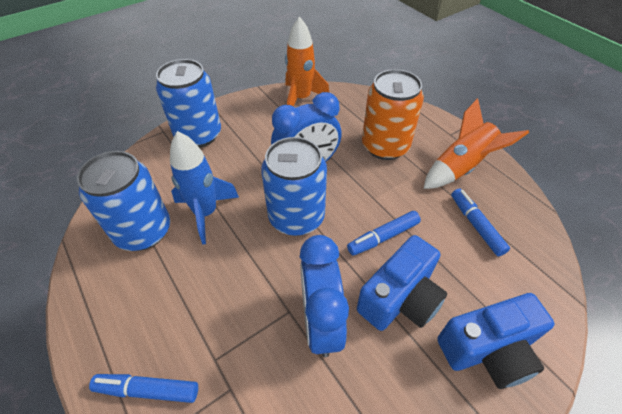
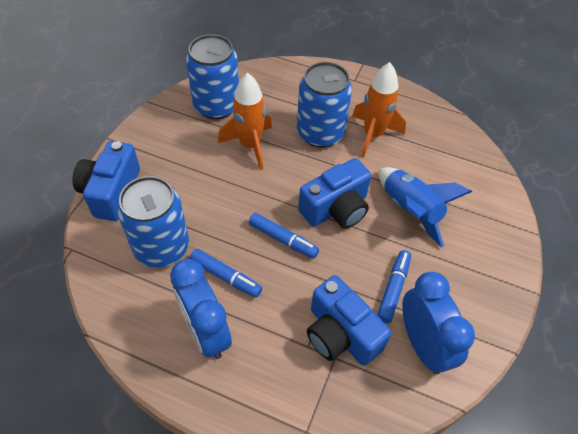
blue camera: 2 -> 3
orange can: 1 -> 0

